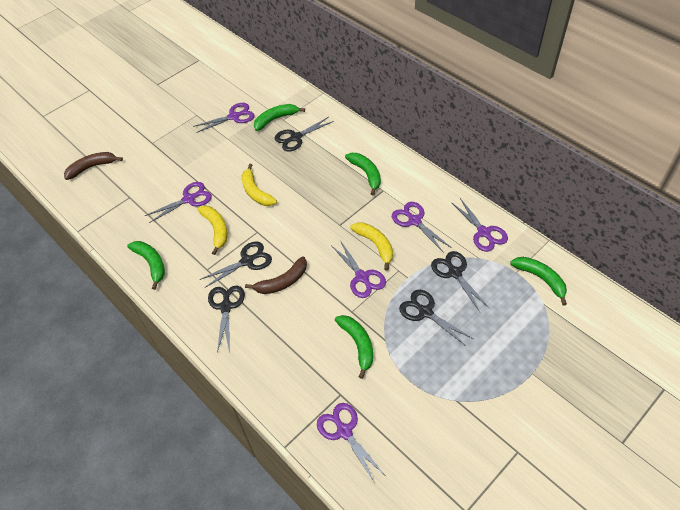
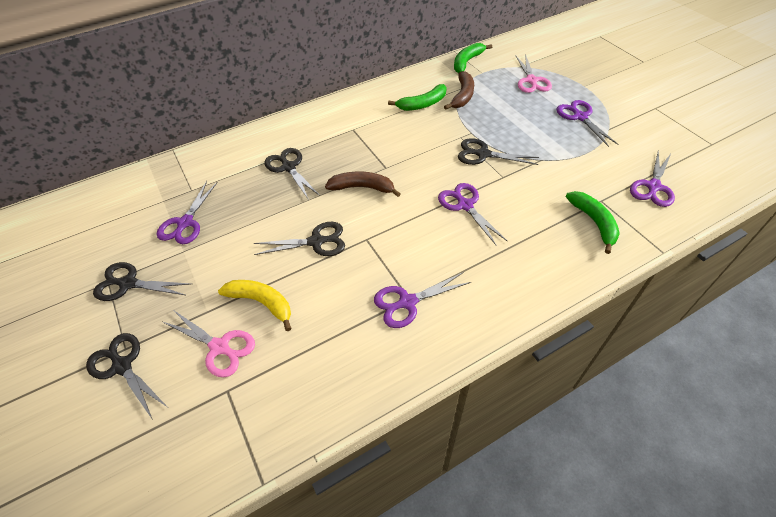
green banana: 5 -> 3
pink scissors: 0 -> 2
purple scissors: 6 -> 5
yellow banana: 3 -> 1

